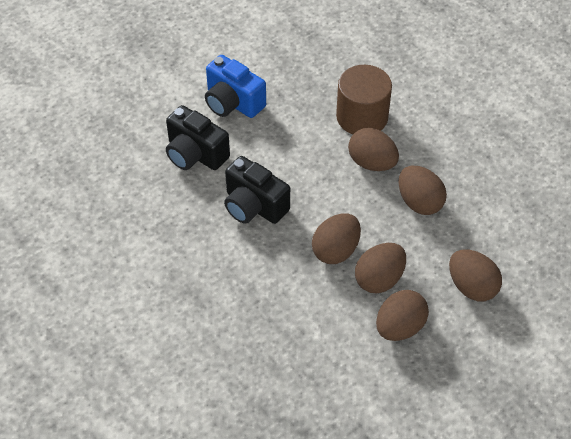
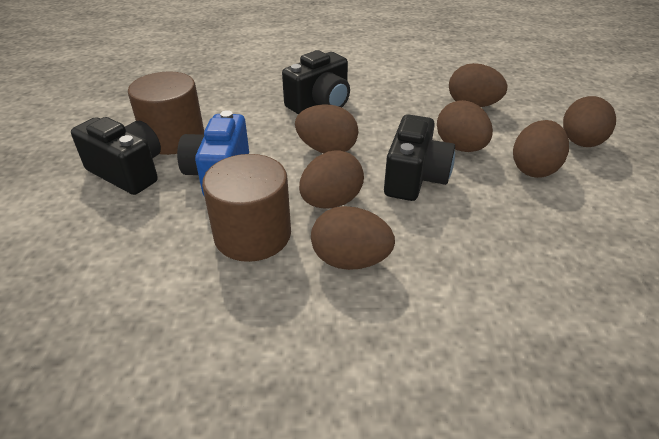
black camera: 2 -> 3
brown cylinder: 1 -> 2
brown egg: 6 -> 7

